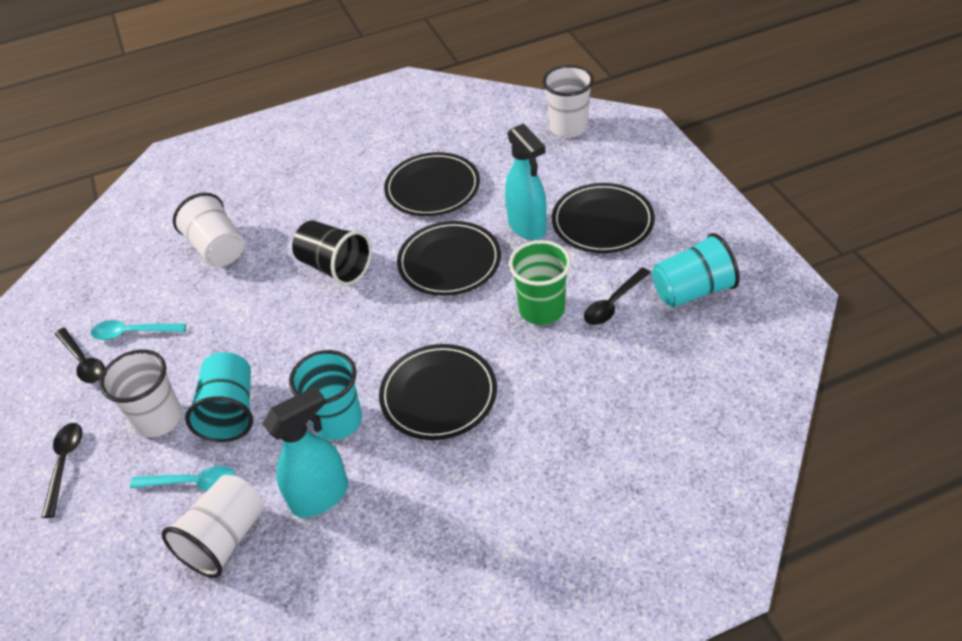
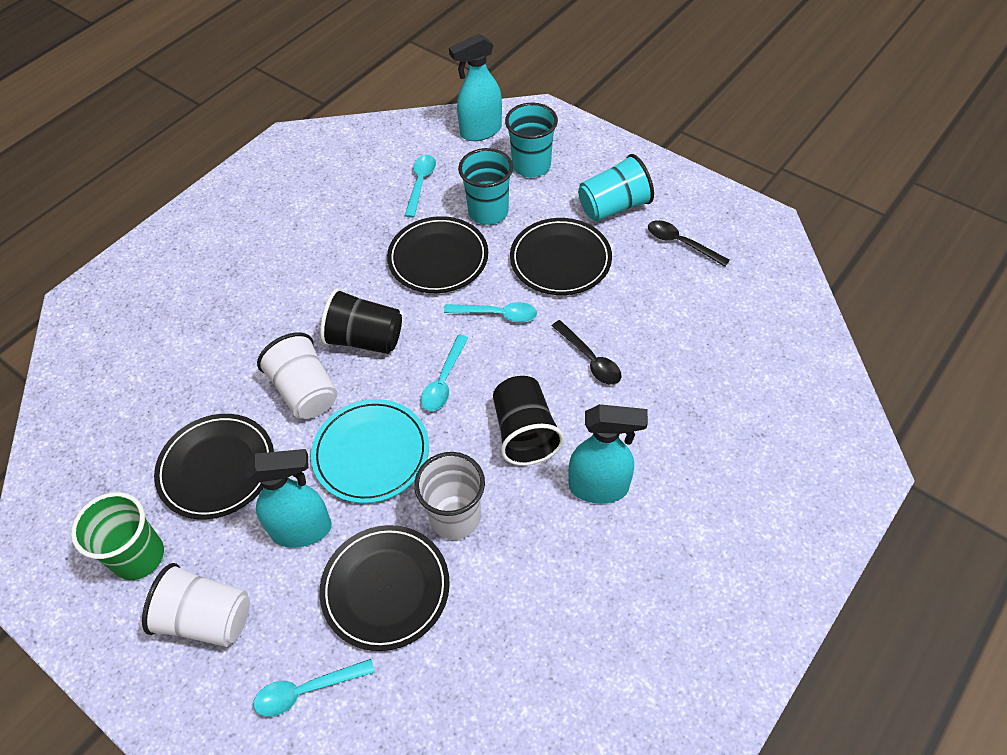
black cup: 1 -> 2
black spoon: 3 -> 2
turquoise plate: 0 -> 1
turquoise spoon: 2 -> 4
turquoise spray bottle: 2 -> 3
white cup: 4 -> 3

